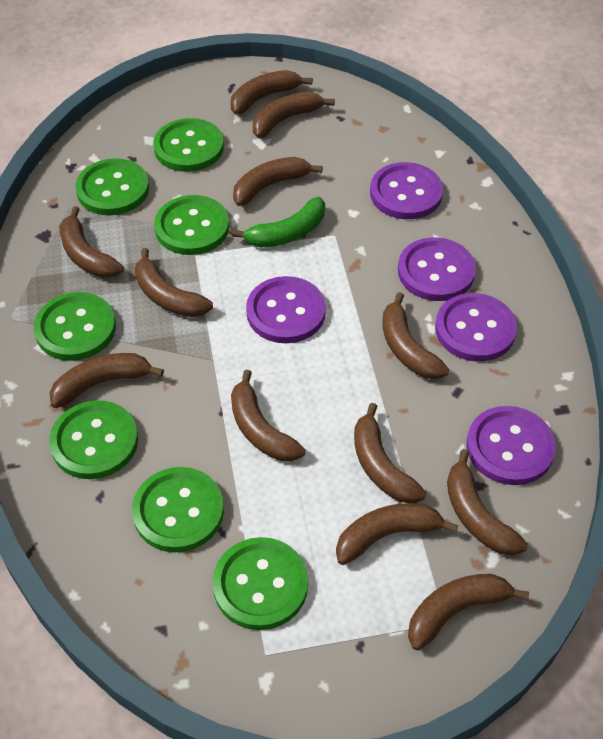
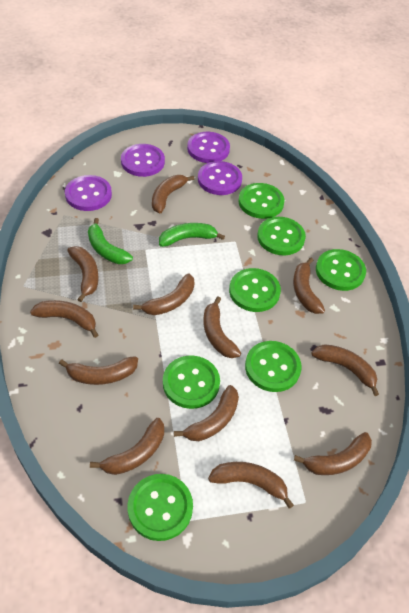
green banana: 1 -> 2
purple button: 5 -> 4

